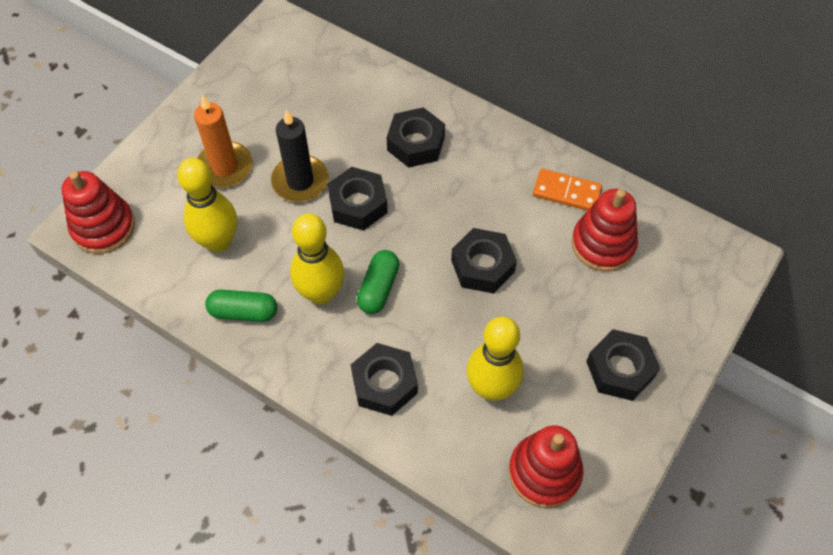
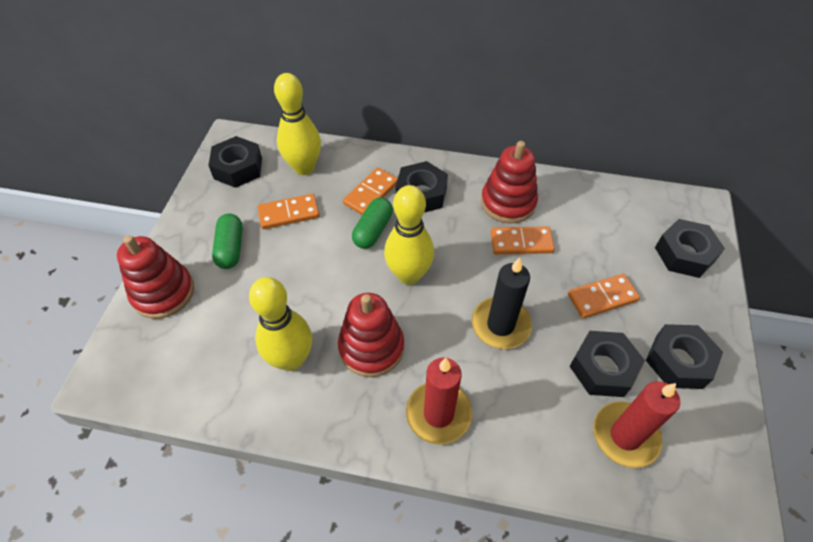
orange candle: 1 -> 0
orange domino: 1 -> 4
red candle: 0 -> 2

